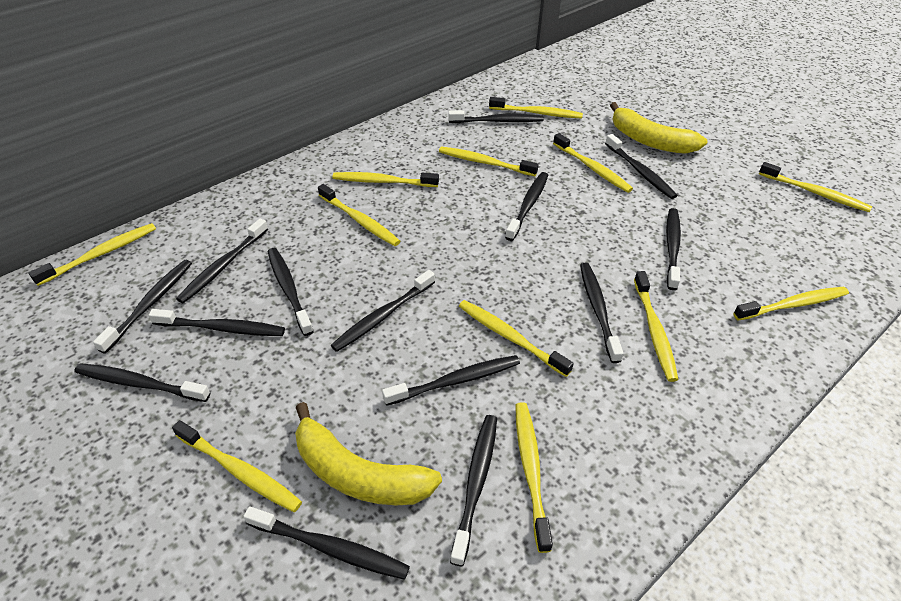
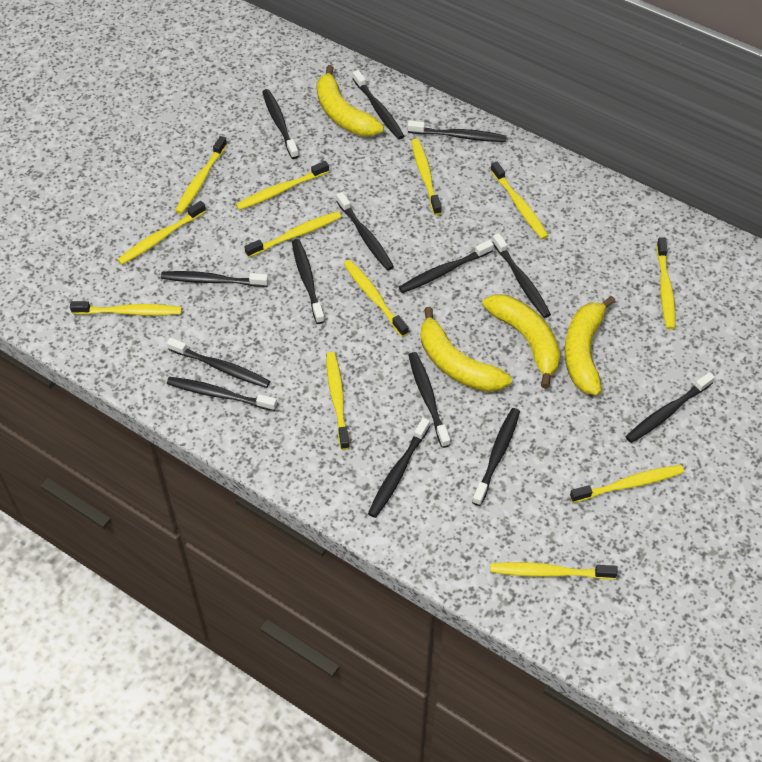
yellow banana: 2 -> 4

